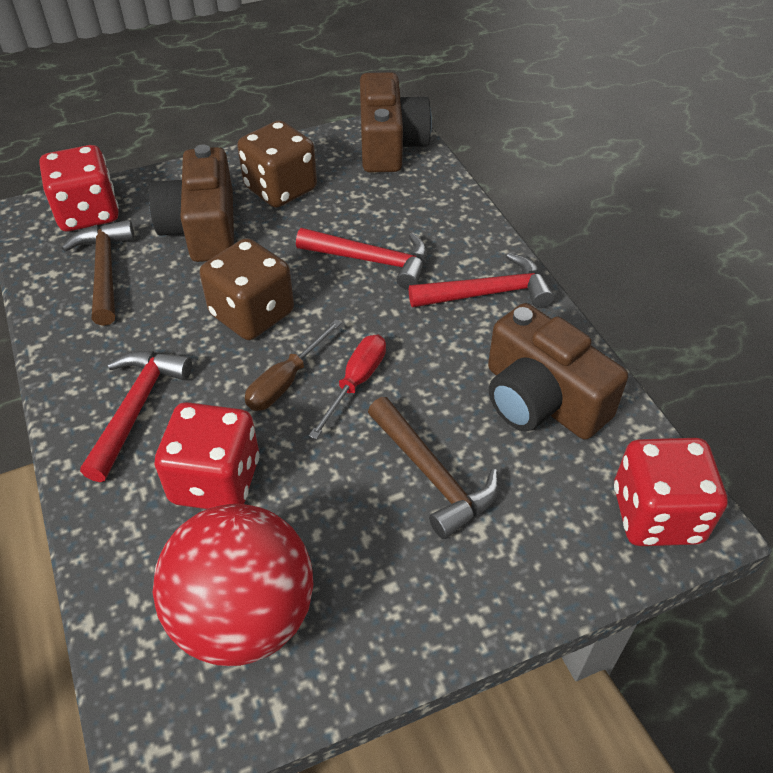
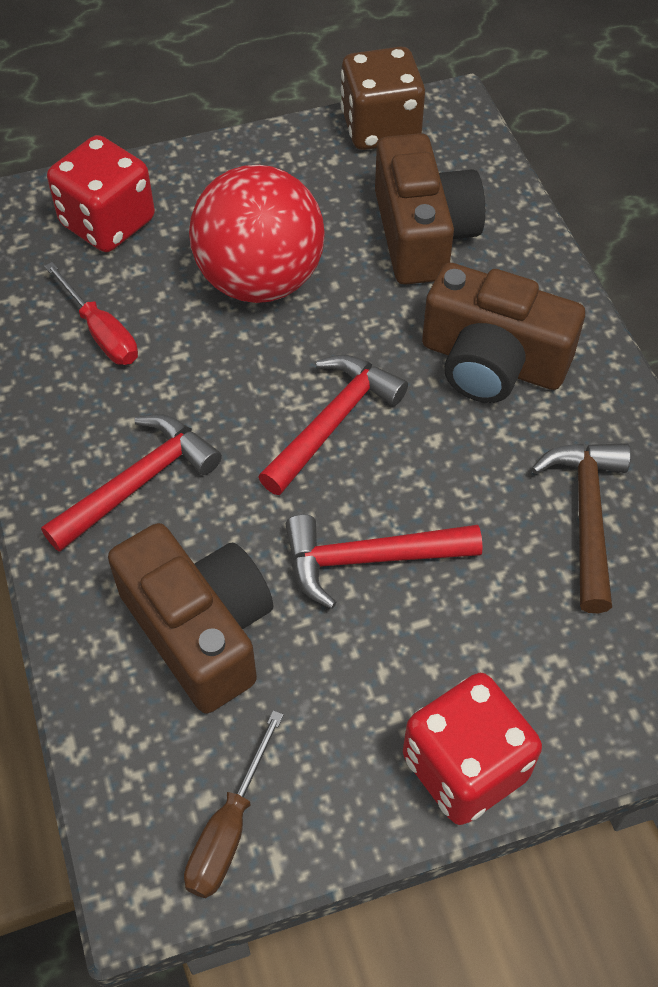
brown dice: 2 -> 1
brown hammer: 2 -> 1
red dice: 3 -> 2

